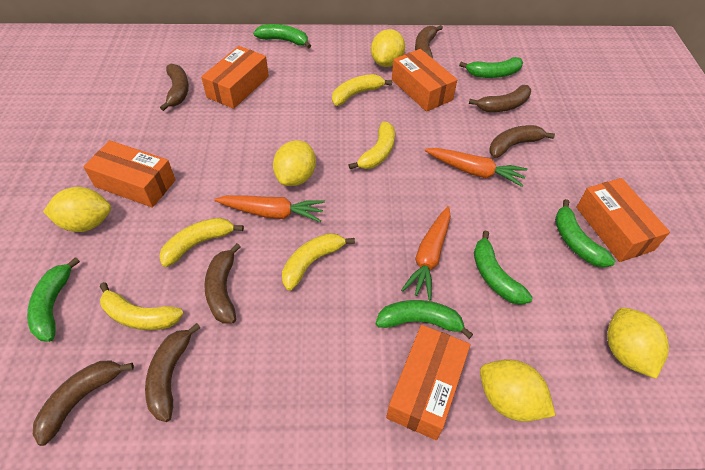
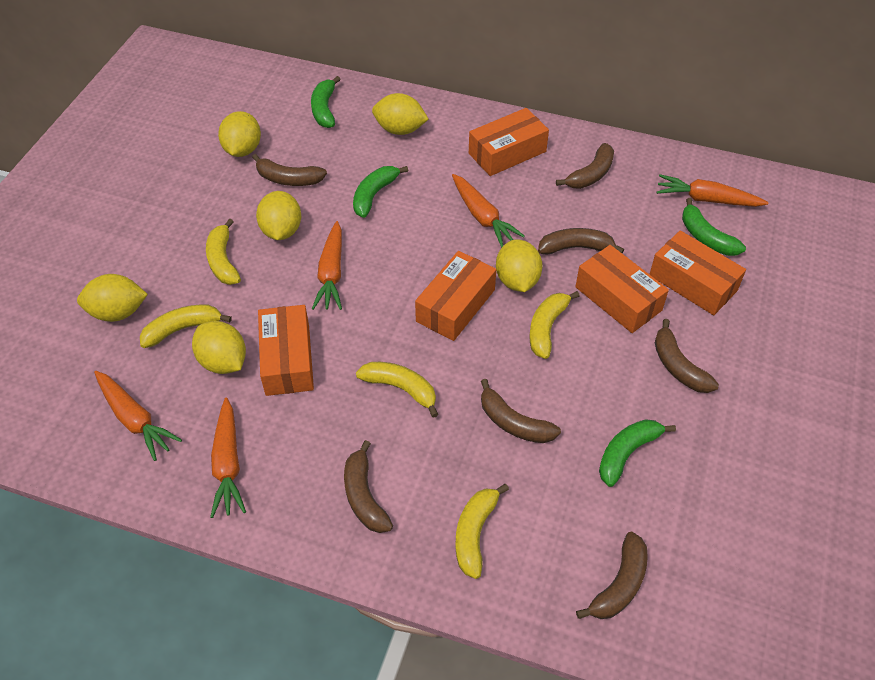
green banana: 6 -> 4
orange carrot: 3 -> 5
yellow lemon: 5 -> 6

